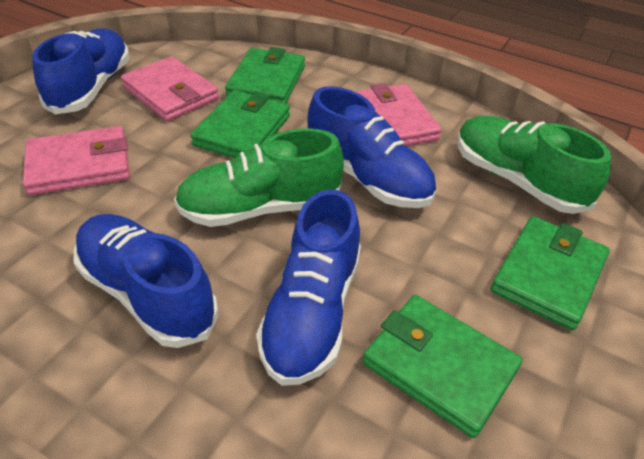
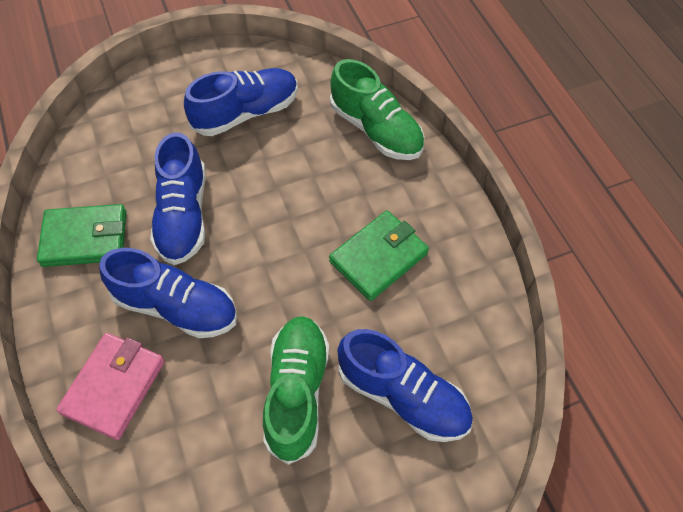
green wallet: 4 -> 2
pink wallet: 3 -> 1

